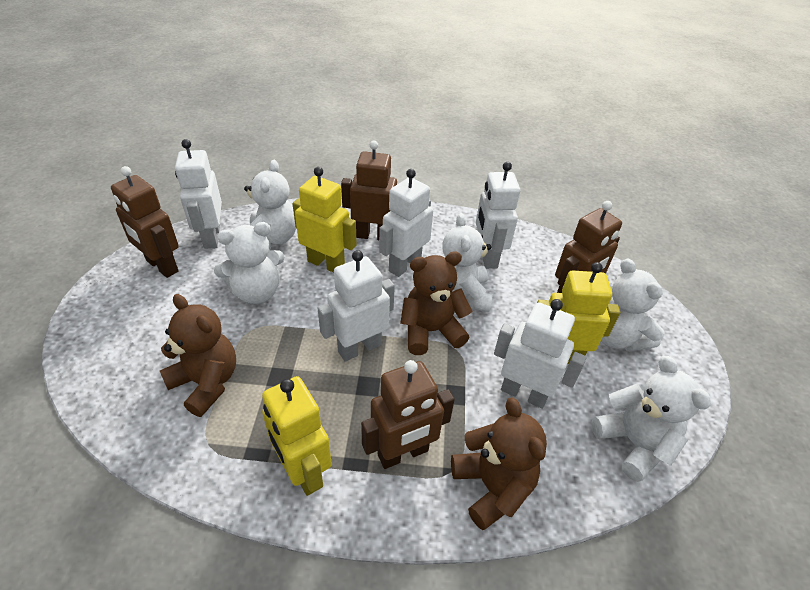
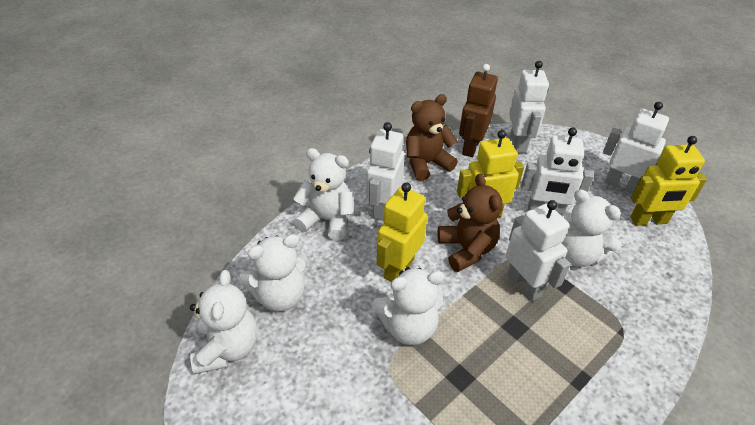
brown robot: 4 -> 1
brown teddy bear: 3 -> 2

